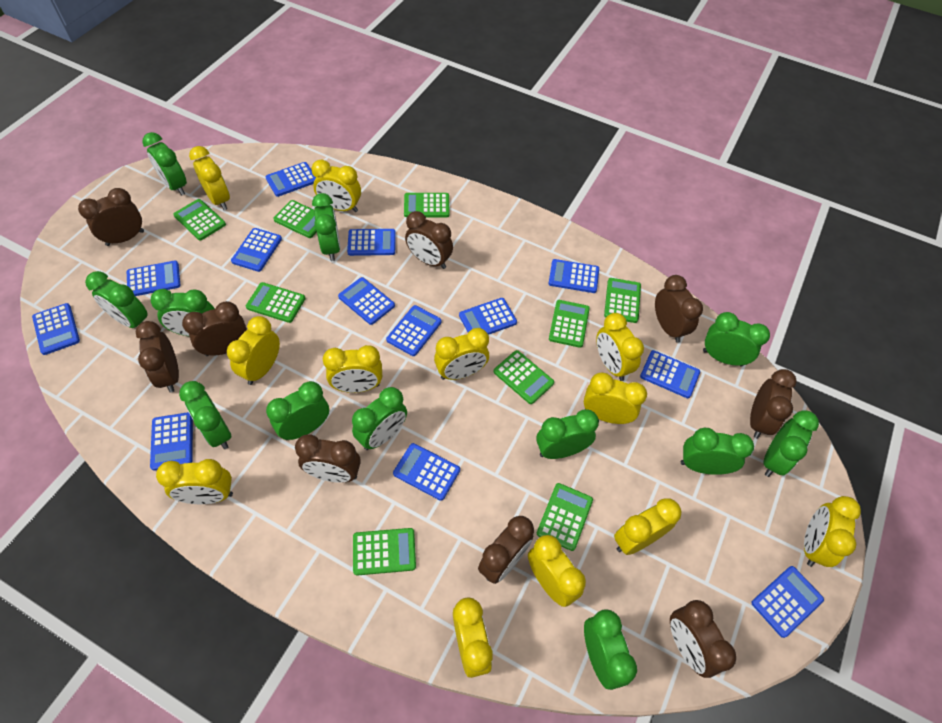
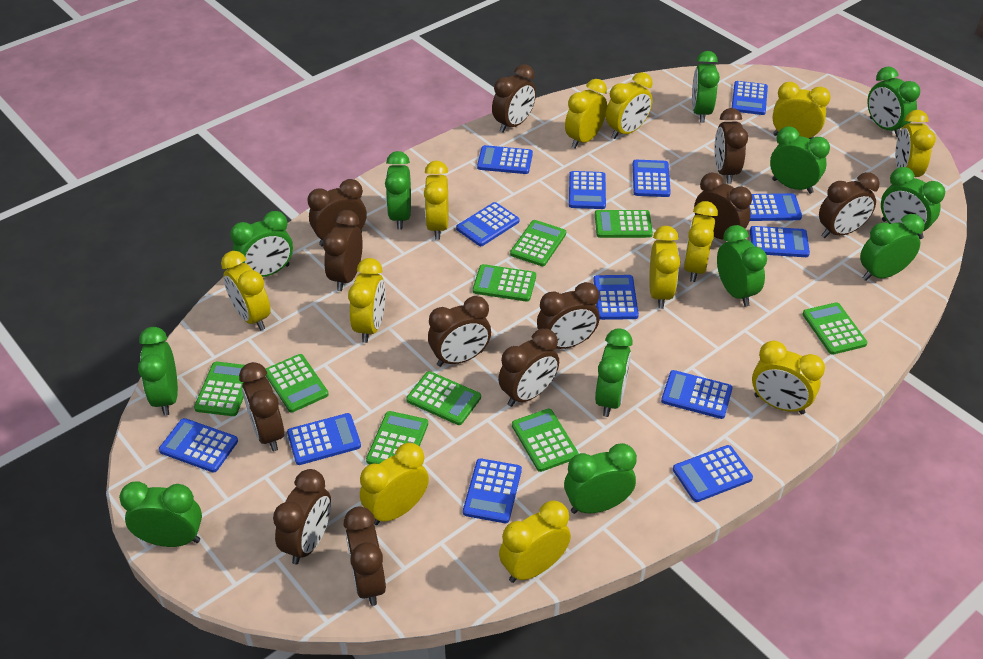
brown clock: 9 -> 12

